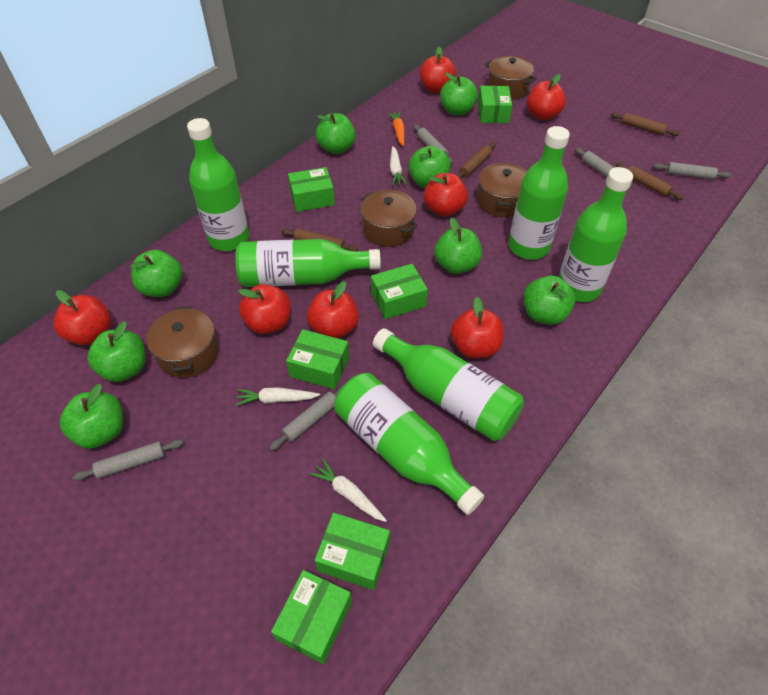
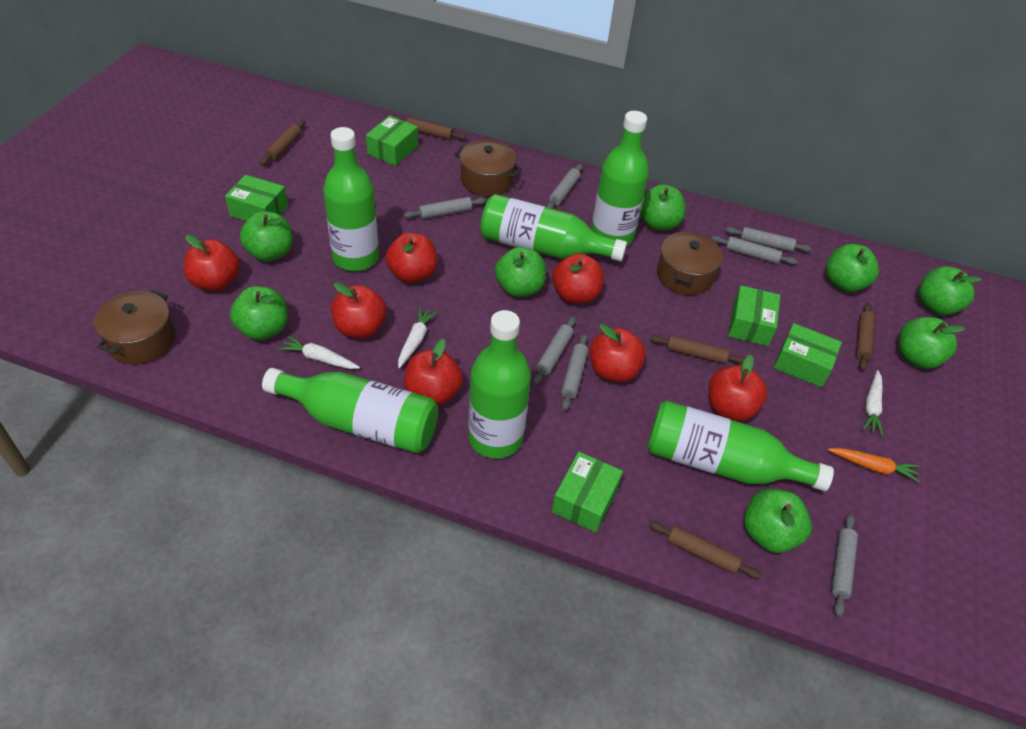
brown pot: 4 -> 3
brown rolling pin: 4 -> 5
green box: 6 -> 5
grey rolling pin: 5 -> 7

